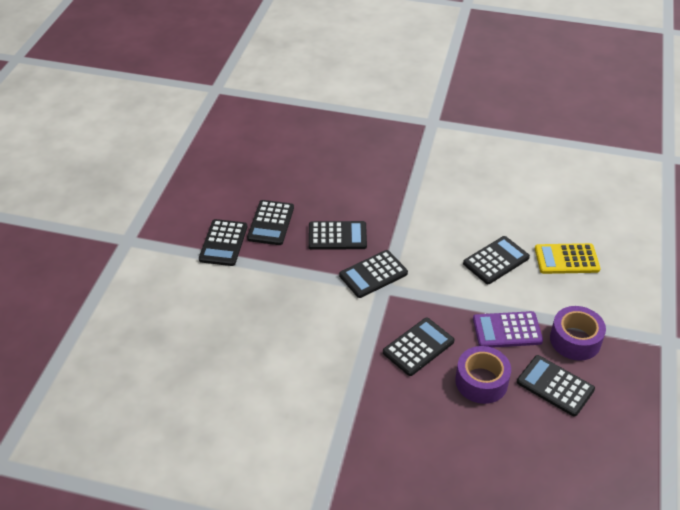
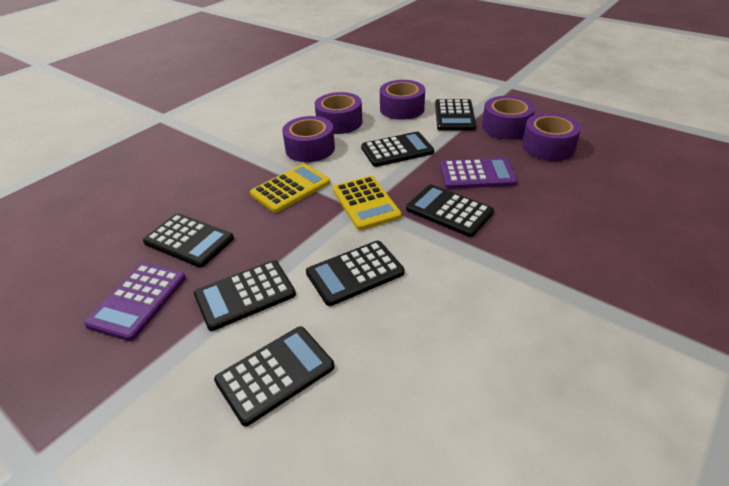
purple calculator: 1 -> 2
purple tape: 2 -> 5
yellow calculator: 1 -> 2

